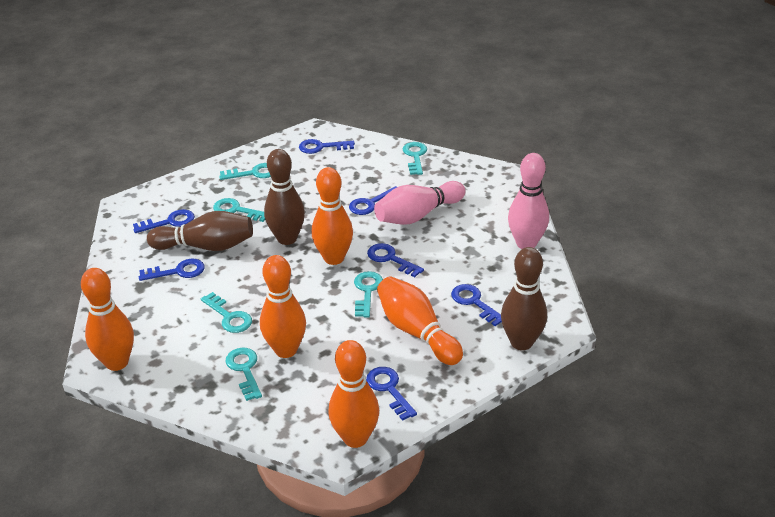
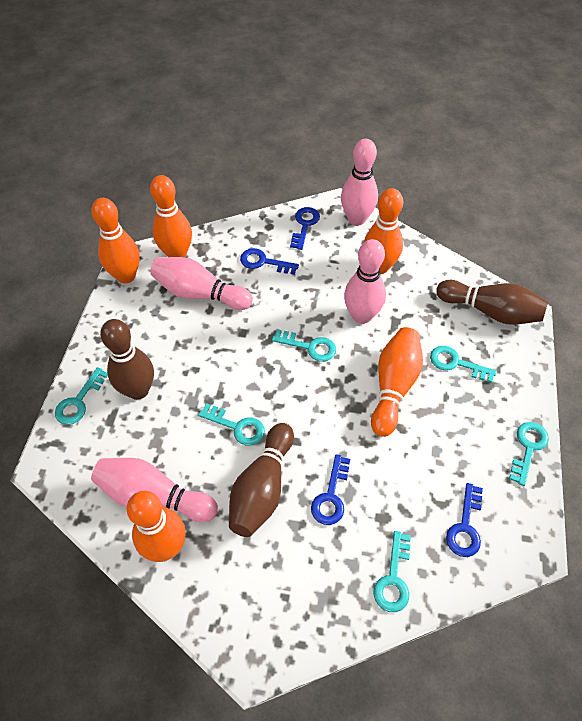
blue key: 7 -> 4
pink bowling pin: 2 -> 4

